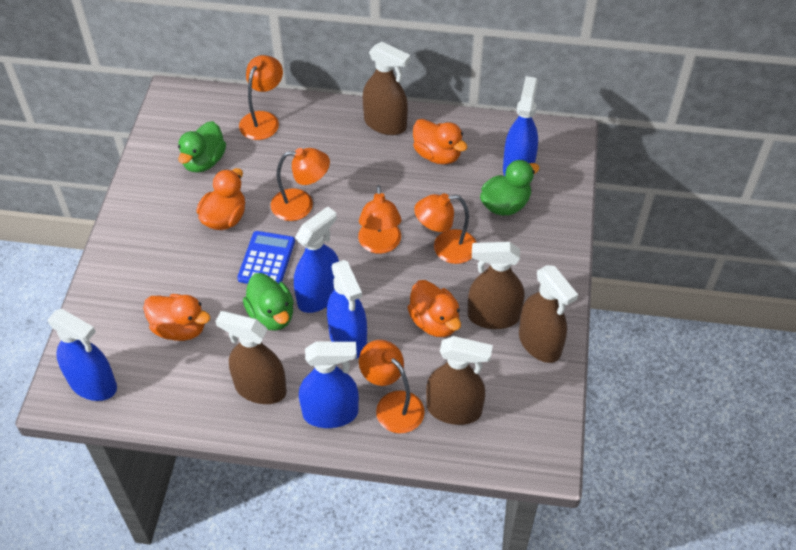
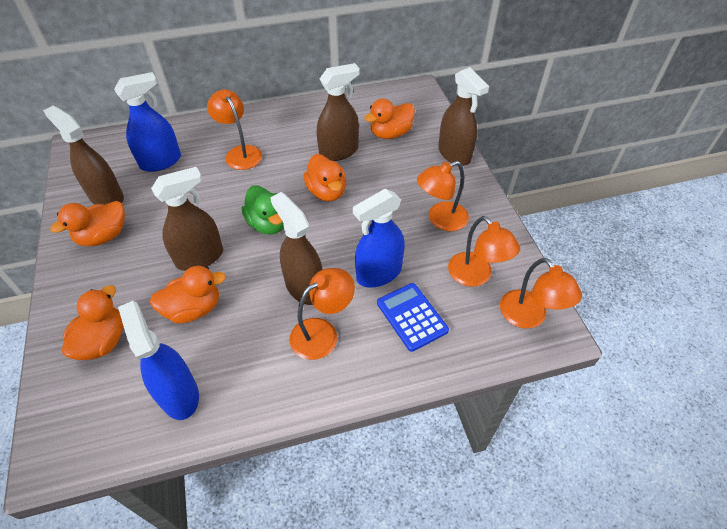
blue spray bottle: 5 -> 3
green duck: 3 -> 1
orange duck: 4 -> 5

